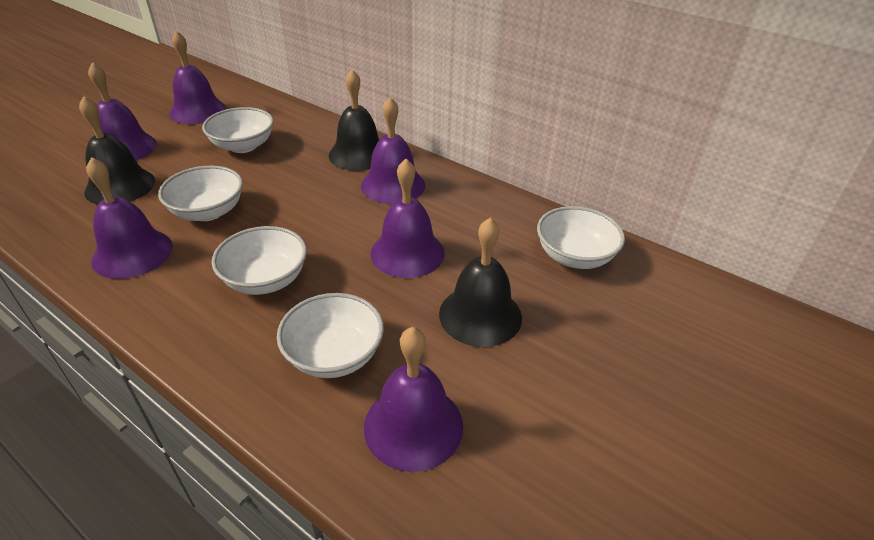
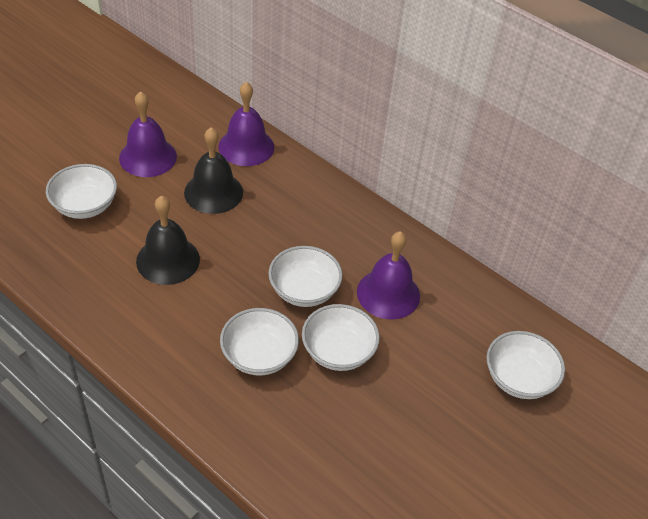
black bell: 3 -> 2
purple bell: 6 -> 3

